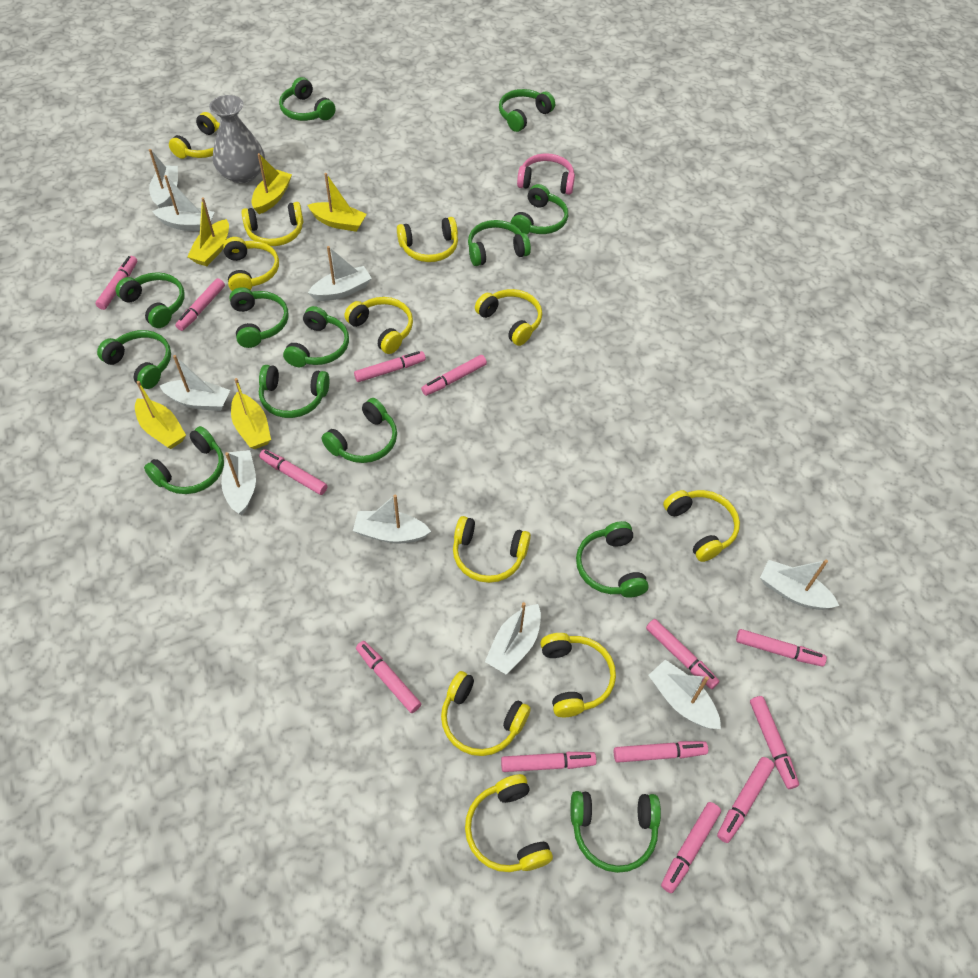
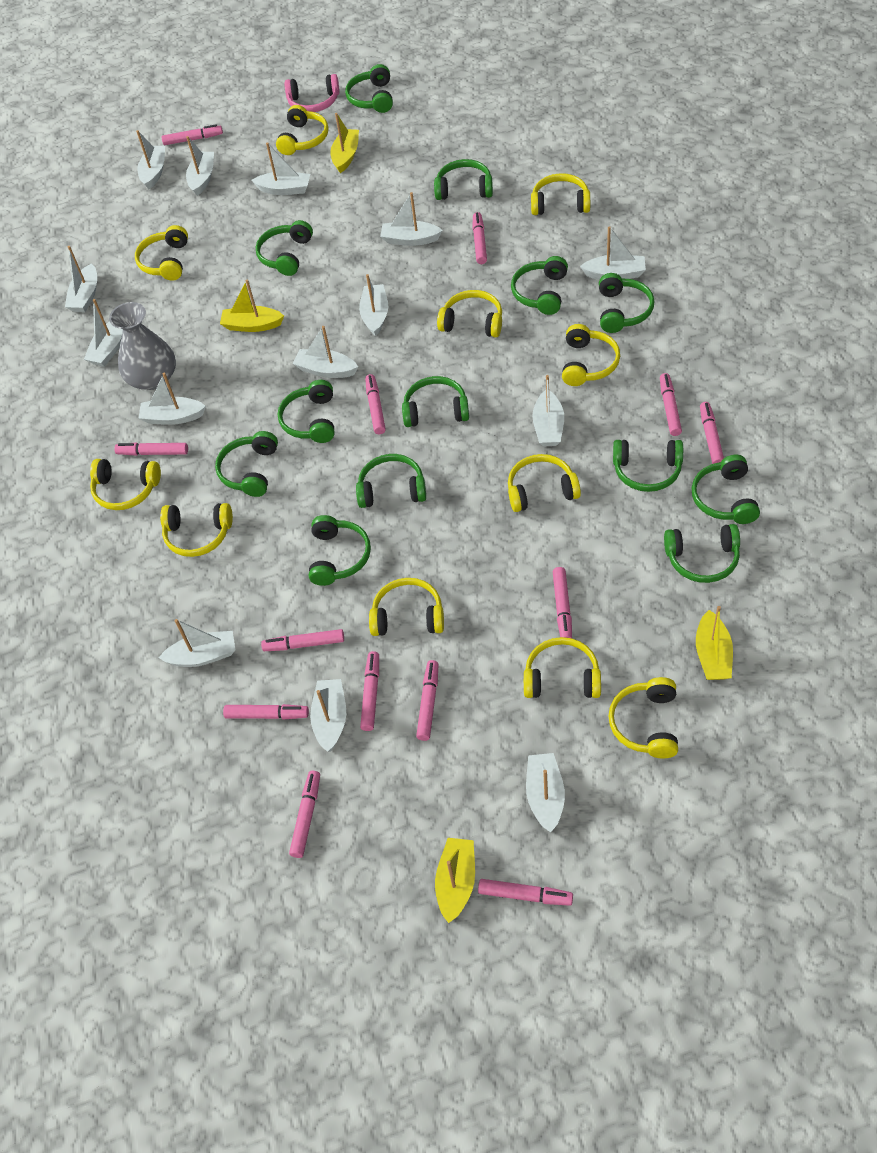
white boat: 9 -> 14
yellow boat: 5 -> 4

